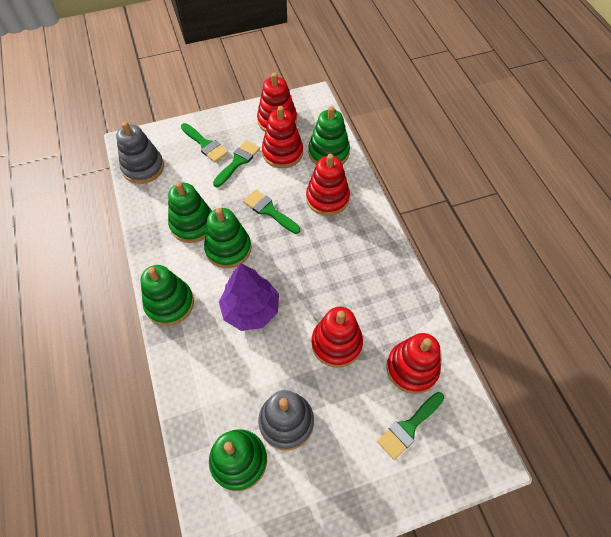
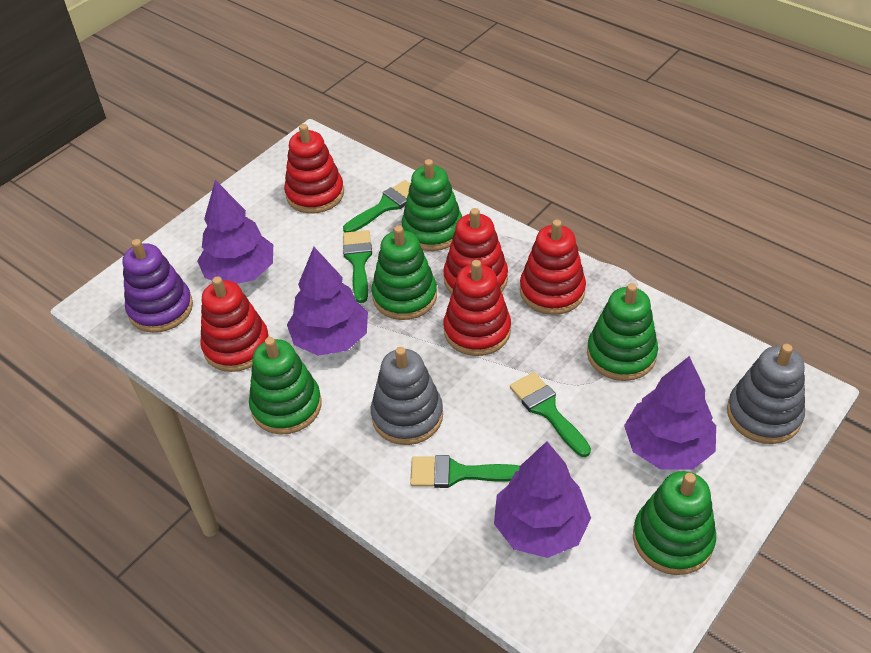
purple stacking toy: 0 -> 1
purple tree: 1 -> 4

